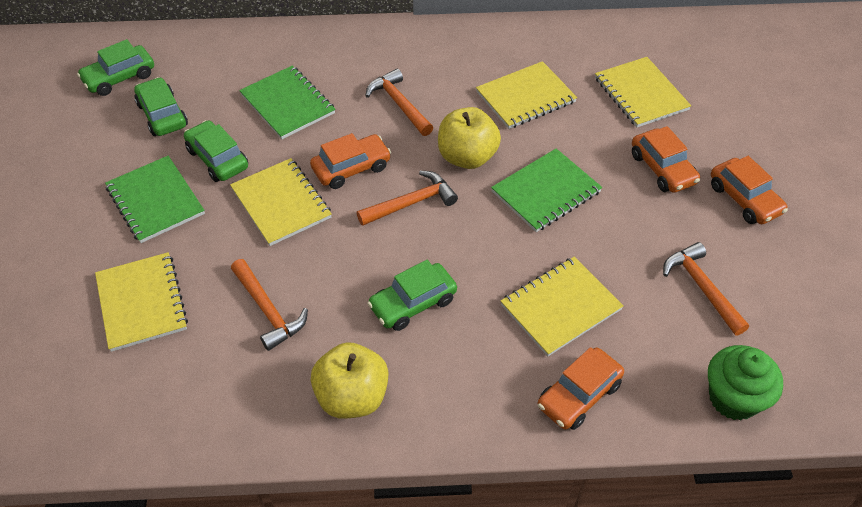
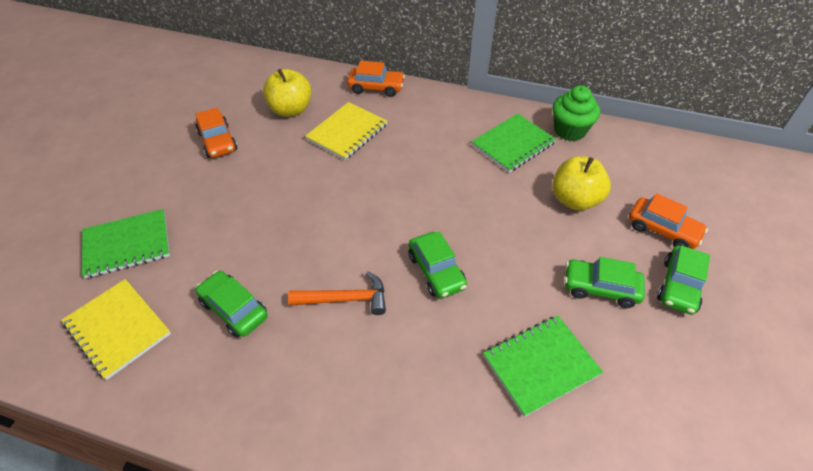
orange car: 4 -> 3
orange hammer: 4 -> 1
yellow notebook: 5 -> 2

